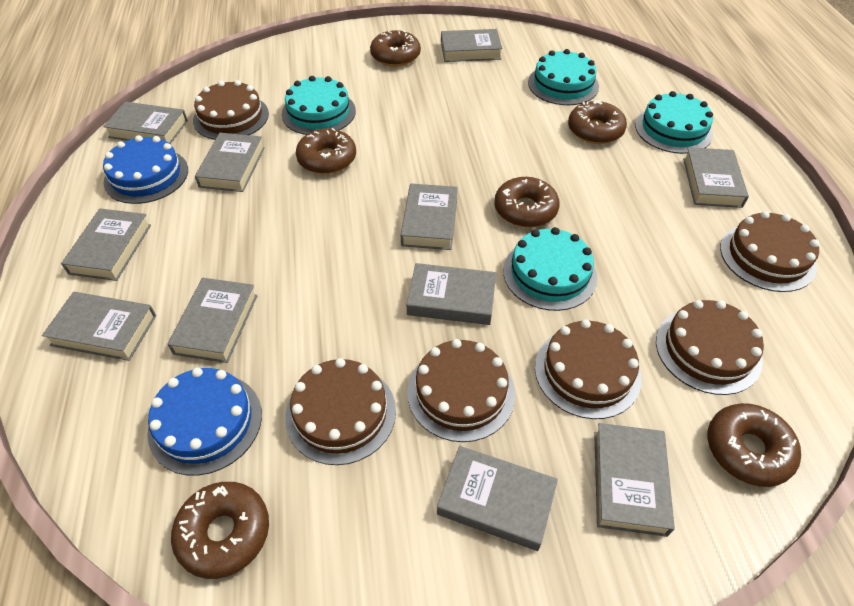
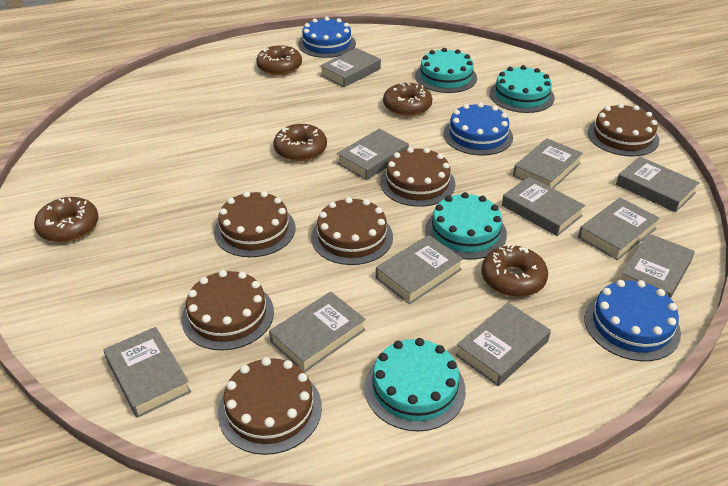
blue cake: 2 -> 3
brown donut: 6 -> 5

